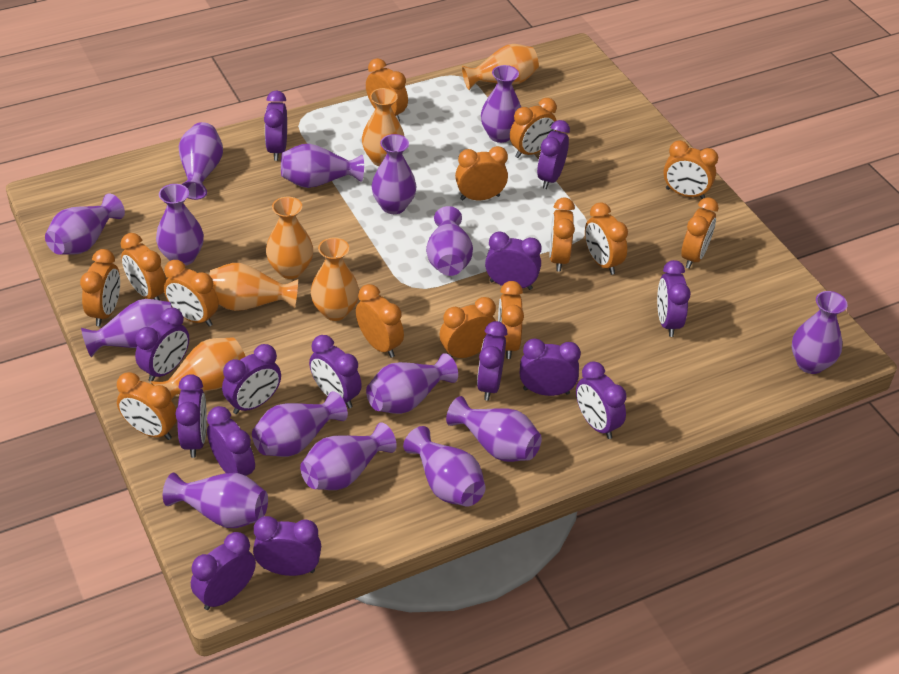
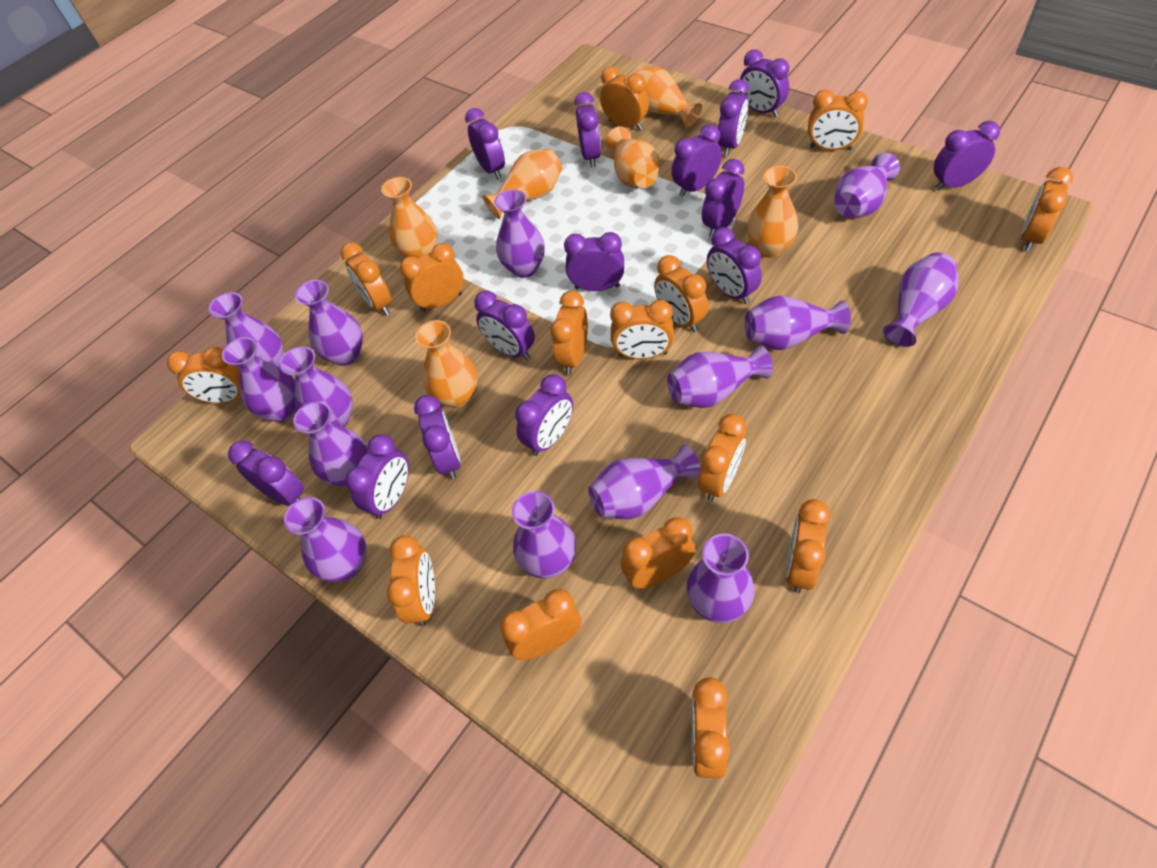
orange clock: 14 -> 15
purple vase: 15 -> 14

